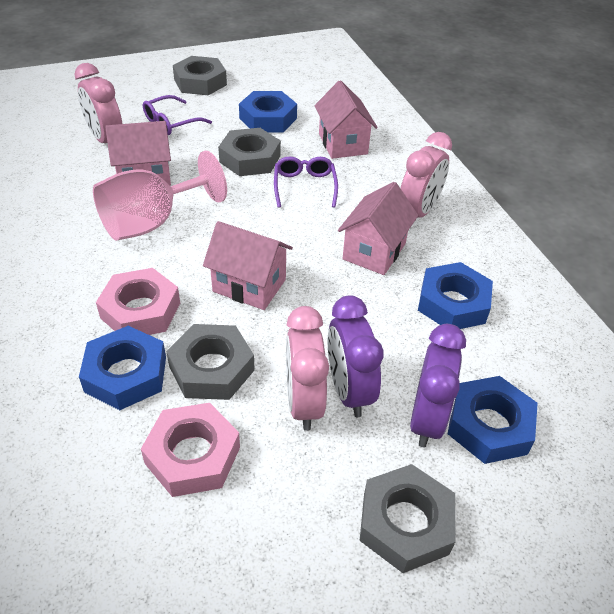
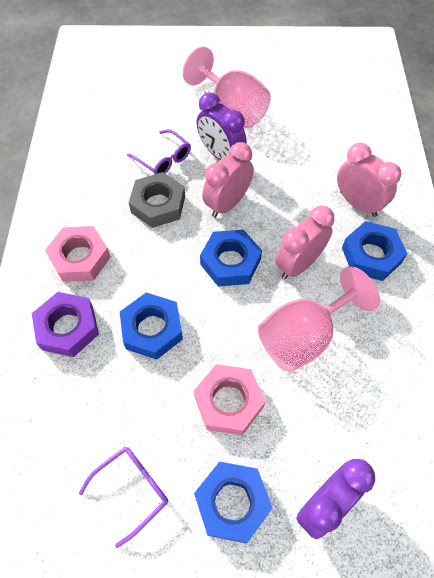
grey nut: 4 -> 1
pink goblet: 1 -> 2
pink house: 4 -> 0
purple nut: 0 -> 1

